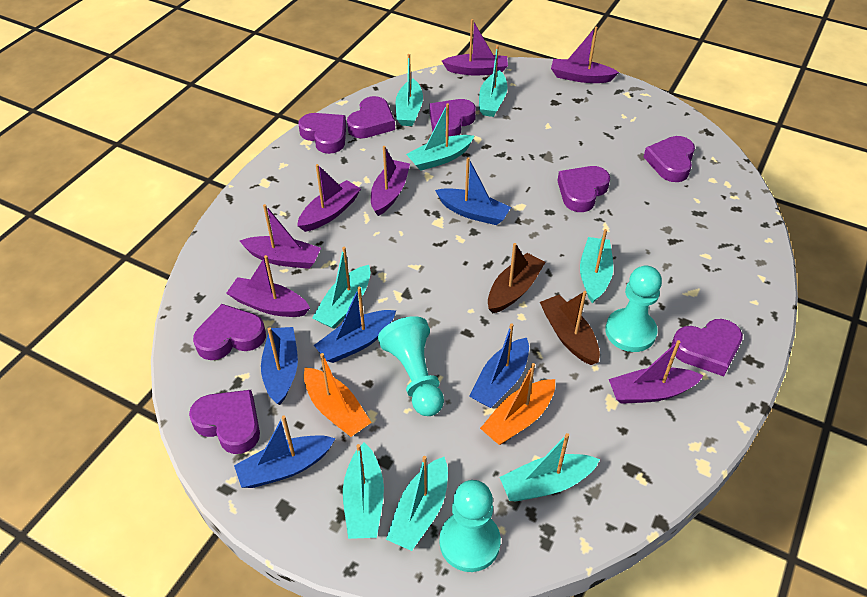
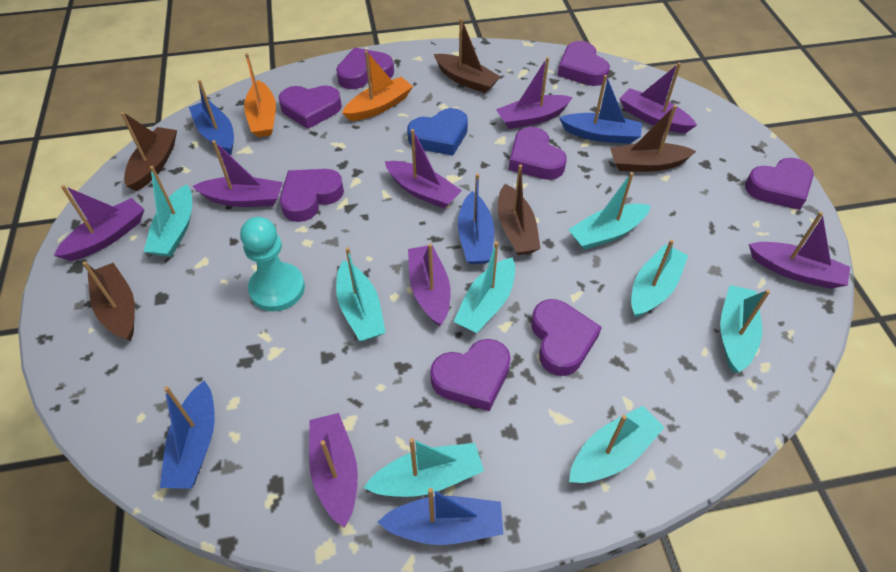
blue heart: 0 -> 1
brown boat: 2 -> 5
purple boat: 7 -> 8
turquoise pawn: 3 -> 1

